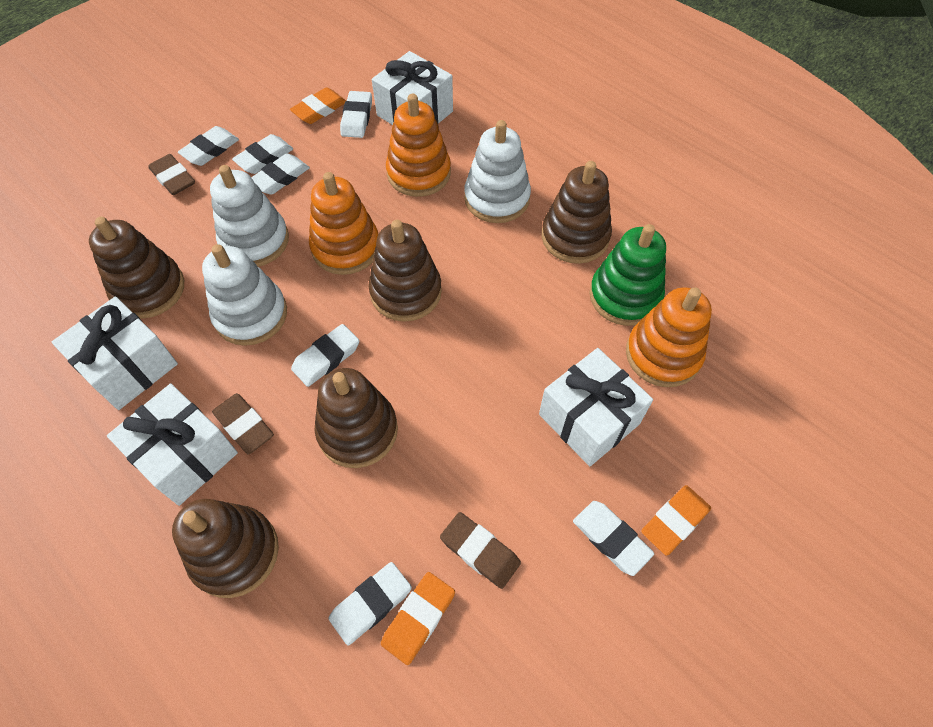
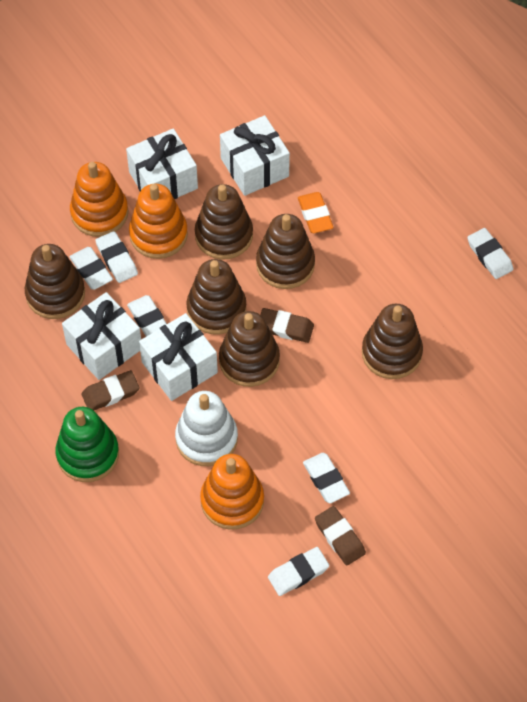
brown stacking toy: 5 -> 6
orange eraser: 3 -> 1
white eraser: 7 -> 6
white stacking toy: 3 -> 1

